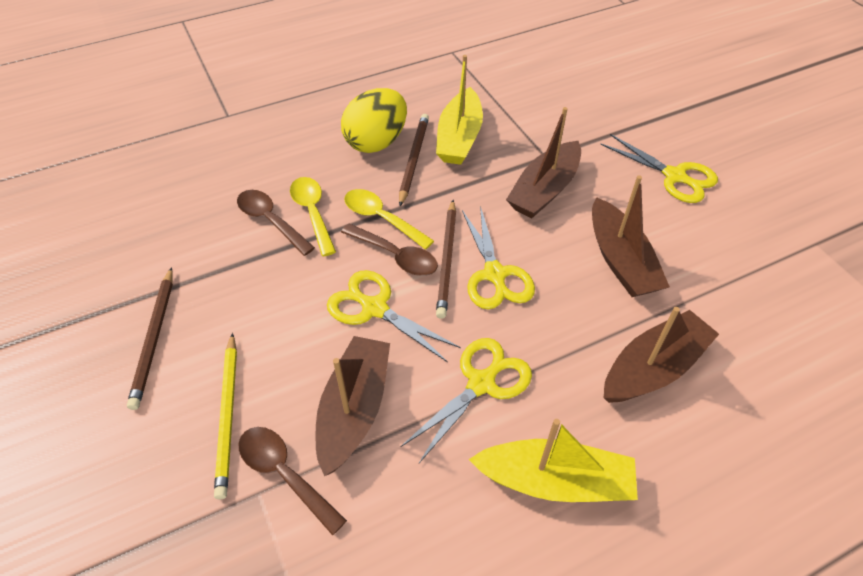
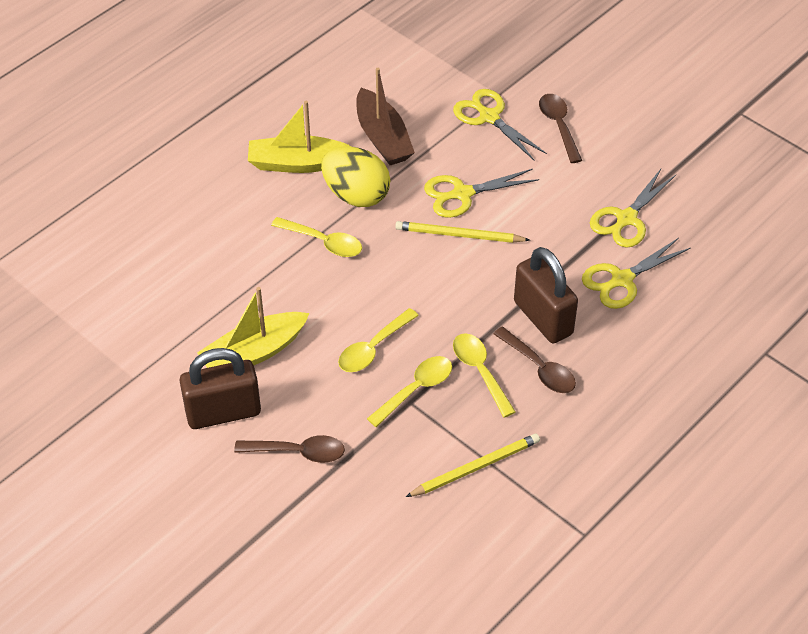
brown boat: 4 -> 1
brown padlock: 0 -> 2
brown pencil: 3 -> 0
yellow pencil: 1 -> 2
yellow spoon: 2 -> 4

